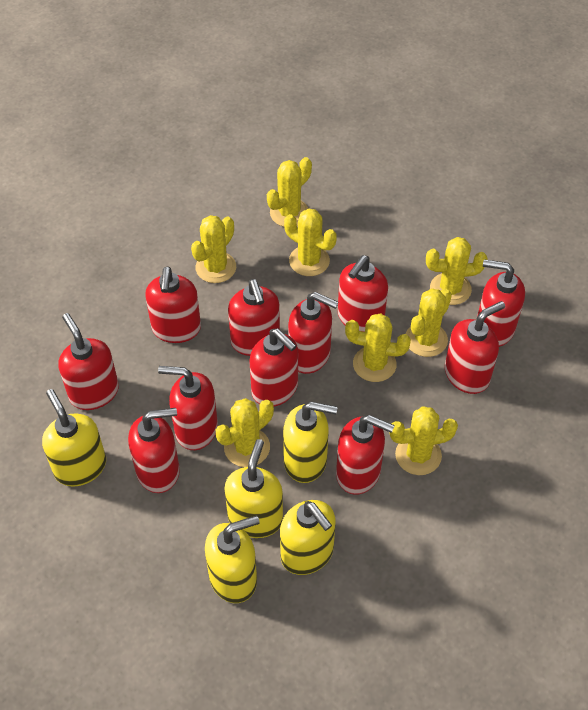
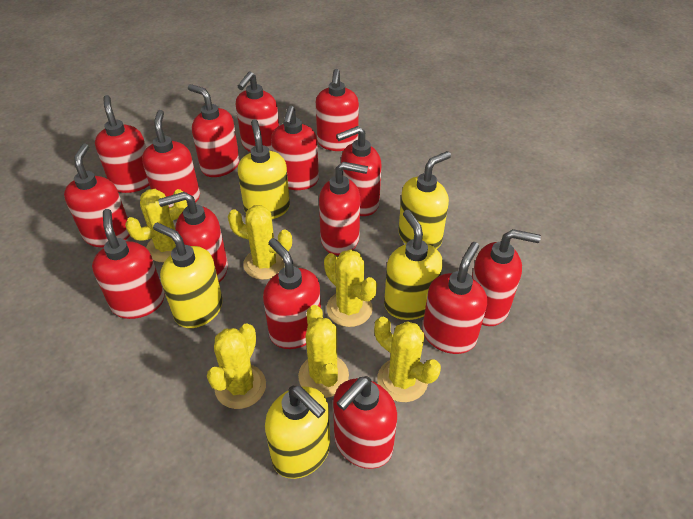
red soap dispenser: 11 -> 15
yellow cactus: 8 -> 6

